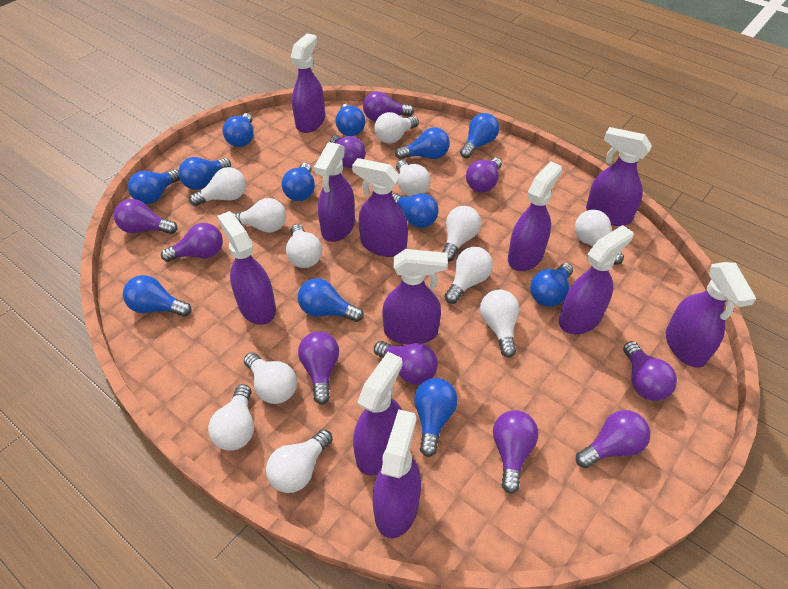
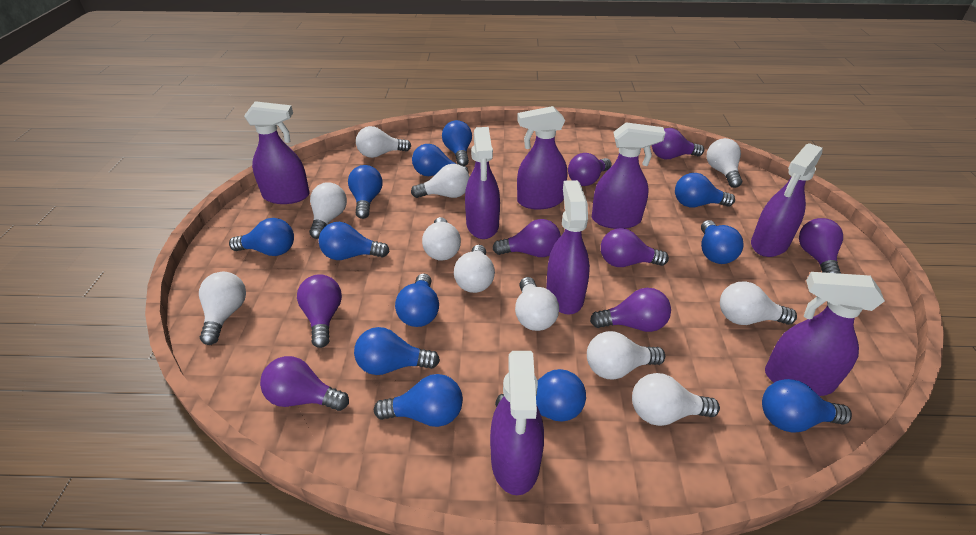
purple light bulb: 10 -> 8
purple spray bottle: 11 -> 8
white light bulb: 12 -> 11

